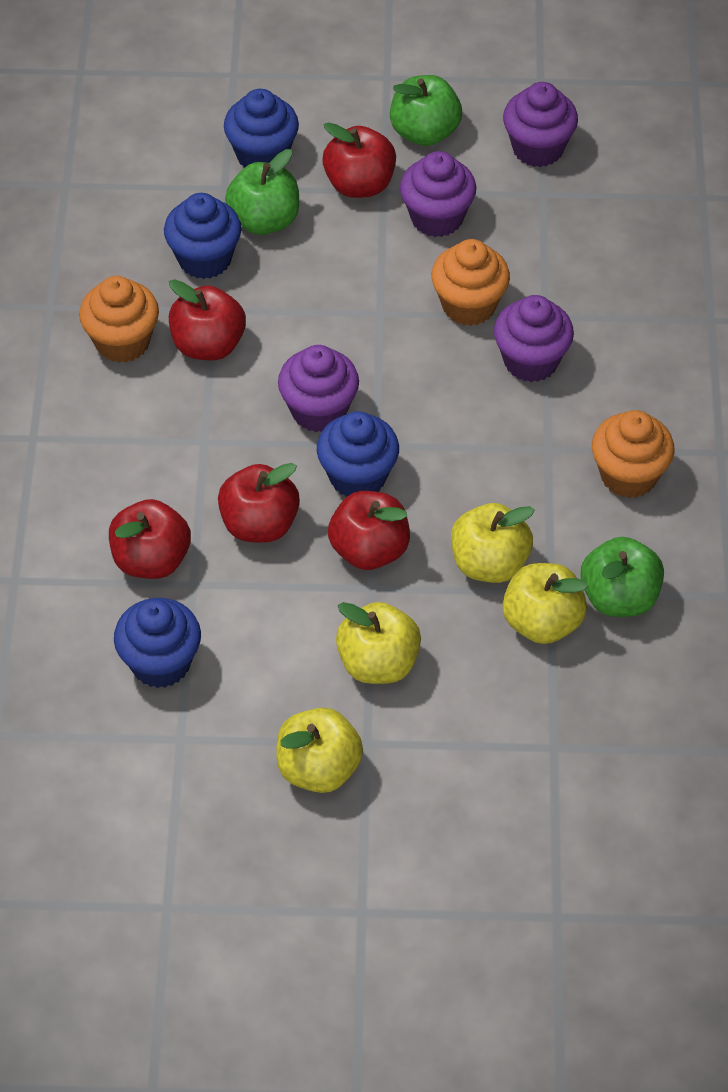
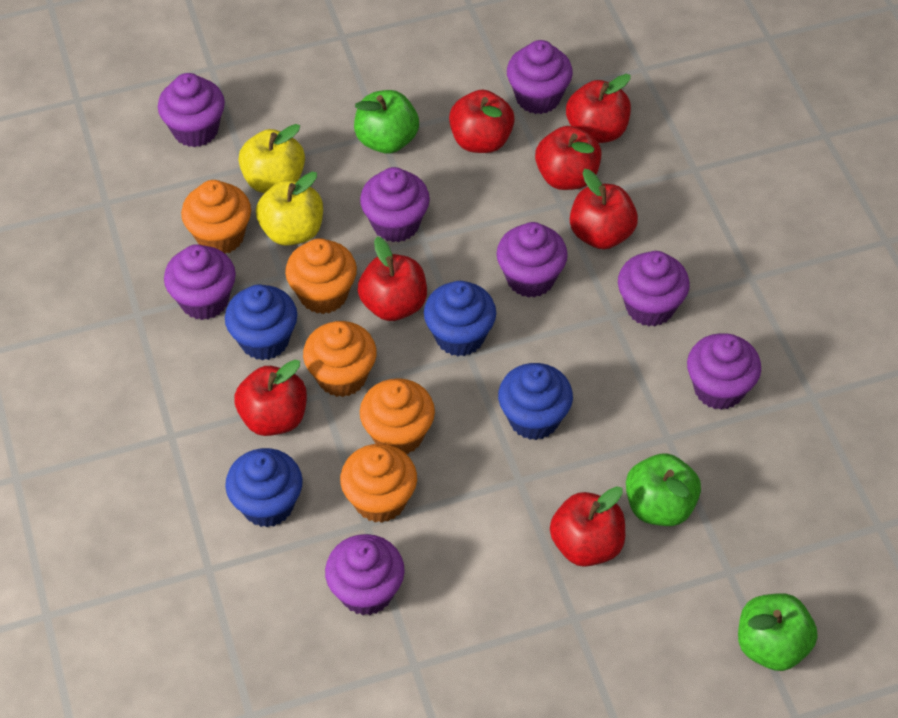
orange cupcake: 3 -> 5
purple cupcake: 4 -> 8
red apple: 5 -> 7
yellow apple: 4 -> 2

